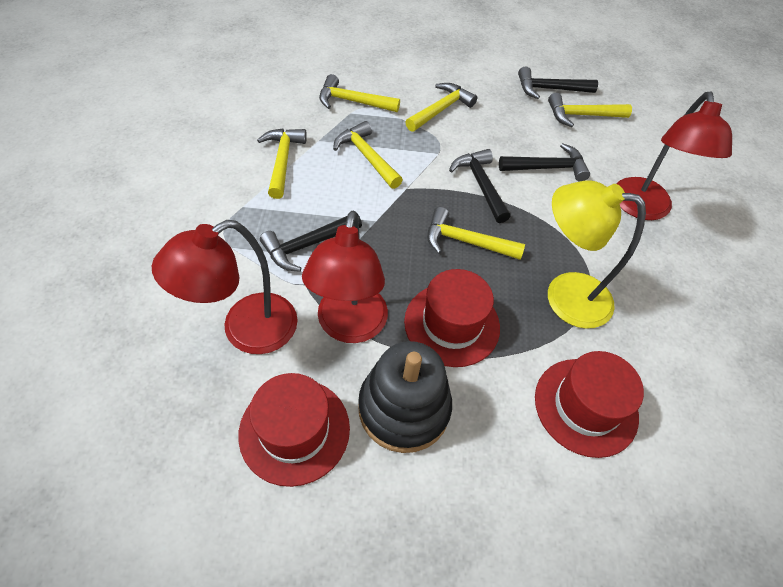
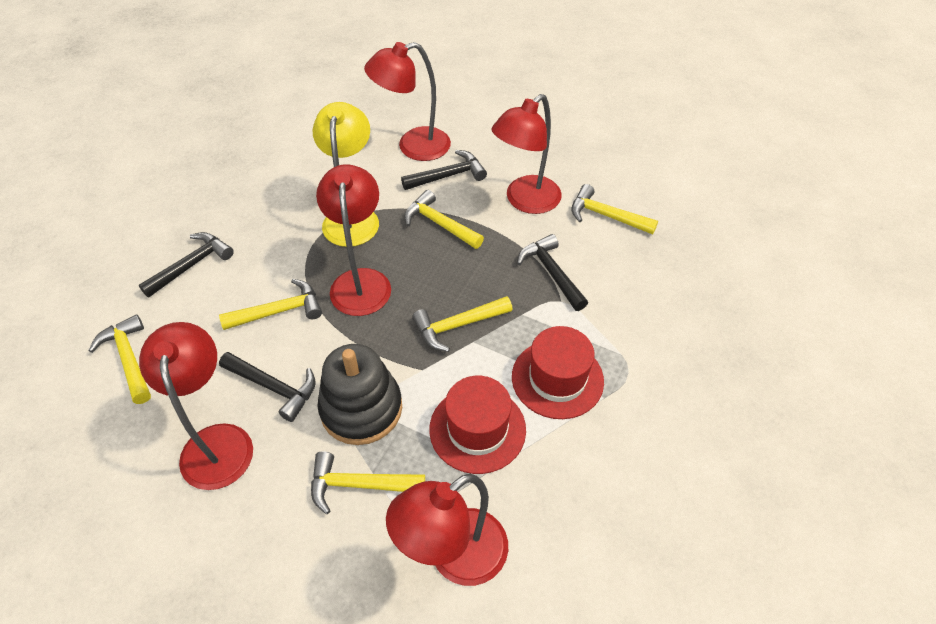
red hat: 3 -> 2
red lamp: 3 -> 5

